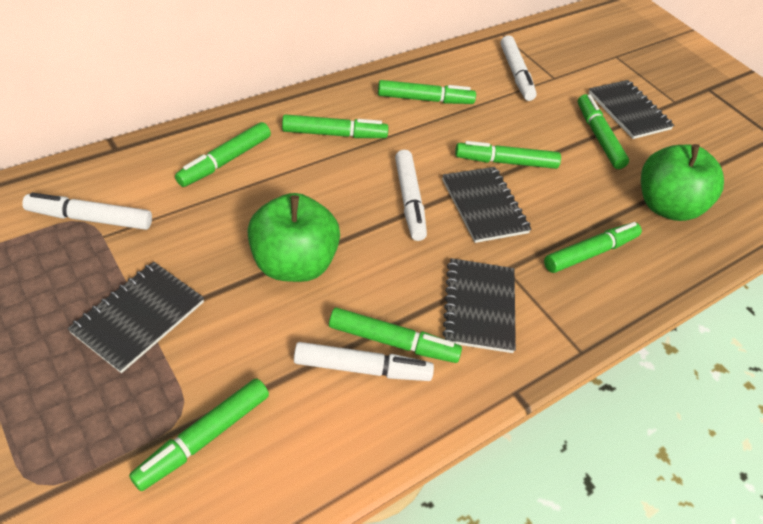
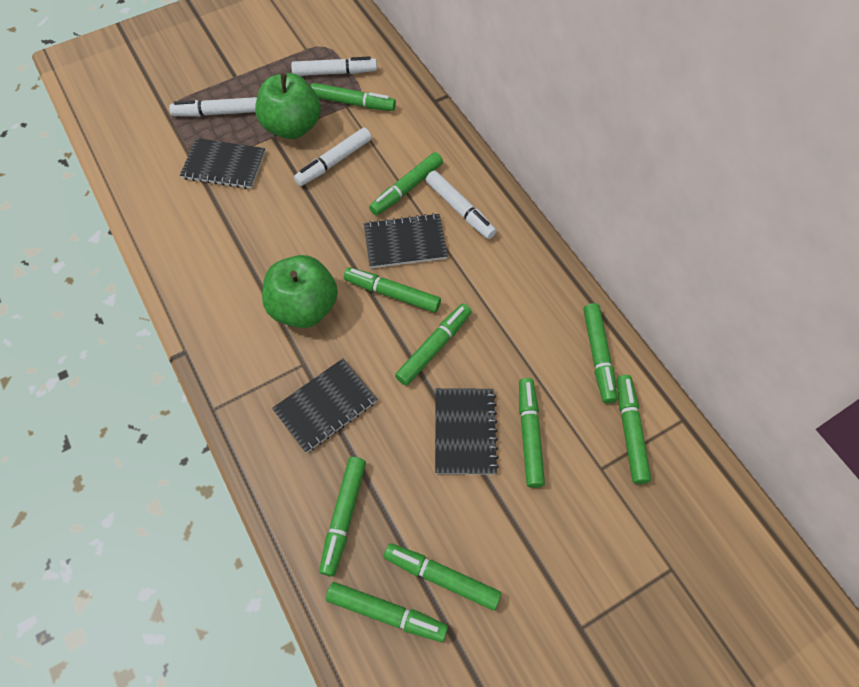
green marker: 8 -> 10

